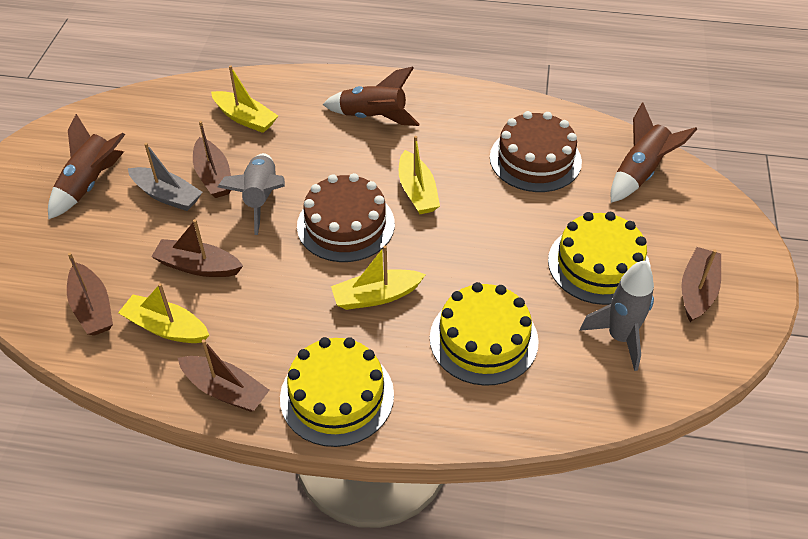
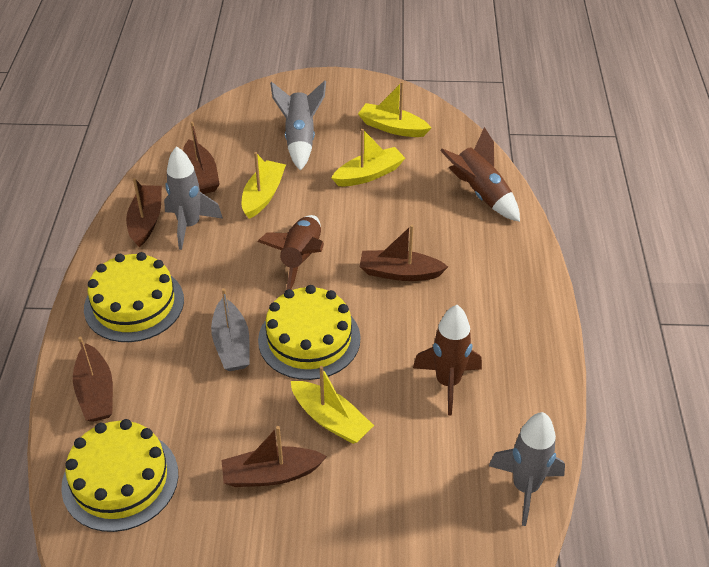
brown cake: 2 -> 0
grey rocket: 2 -> 3

